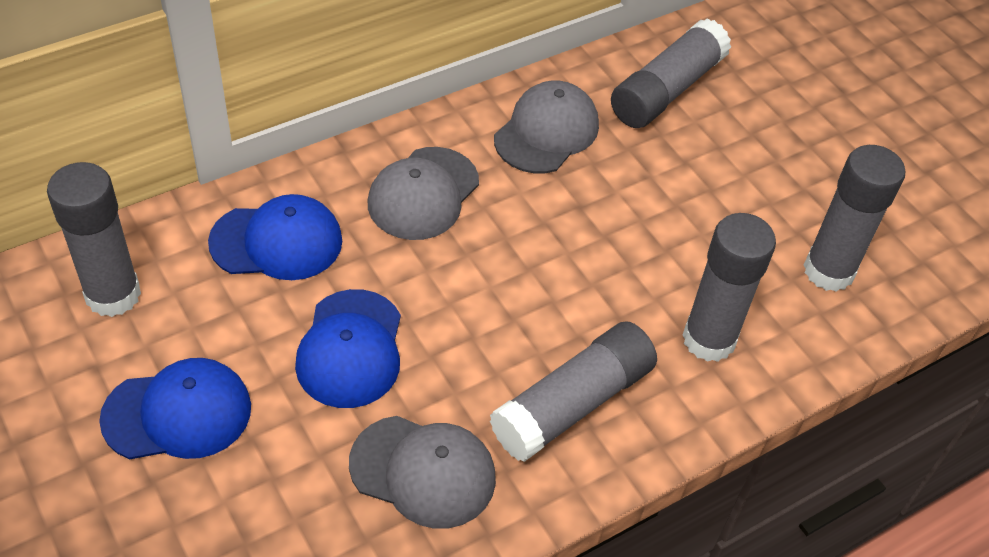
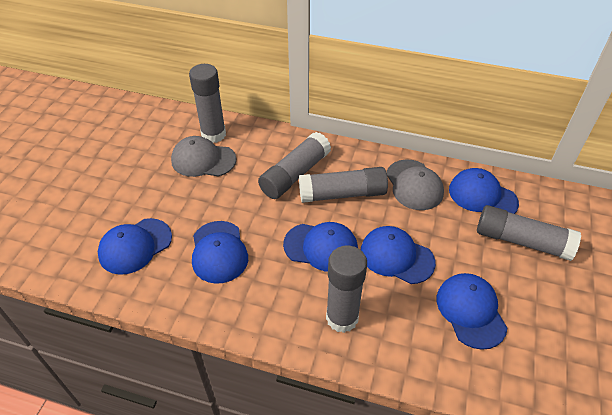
blue cap: 3 -> 6
grey cap: 3 -> 2

